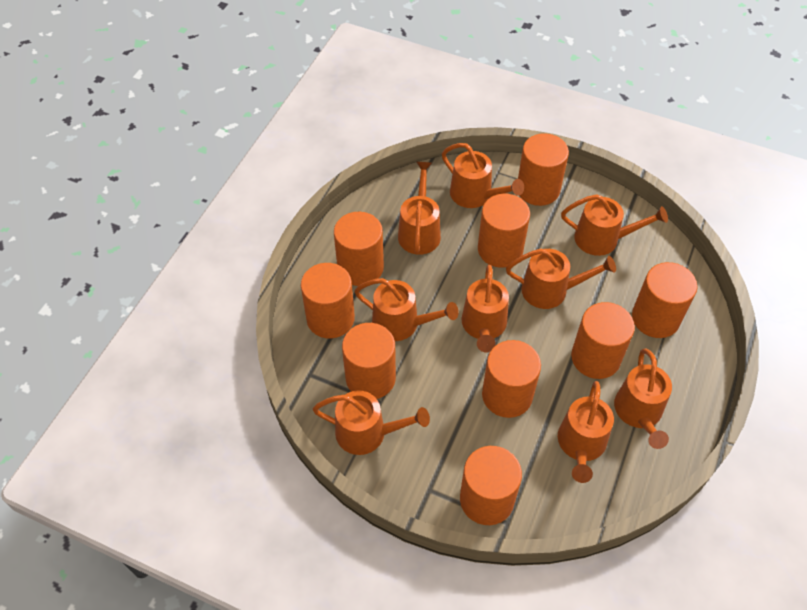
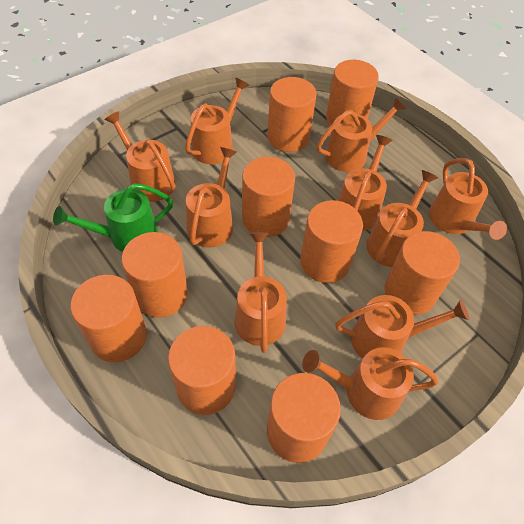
green watering can: 0 -> 1
orange watering can: 9 -> 10

